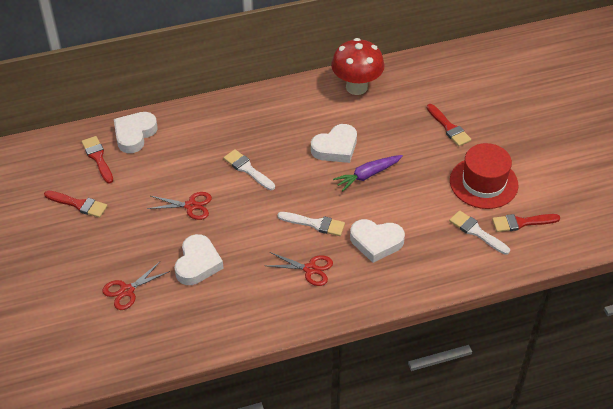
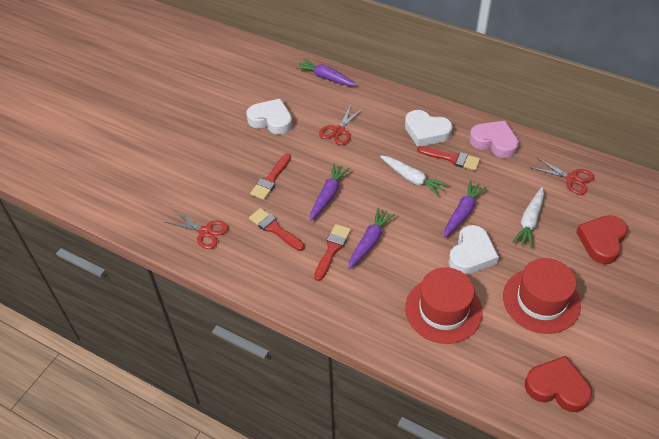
pink heart: 0 -> 1
purple carrot: 1 -> 4
red hat: 1 -> 2
red heart: 0 -> 2
red mushroom: 1 -> 0
white brush: 3 -> 0
white carrot: 0 -> 2
white heart: 4 -> 3

